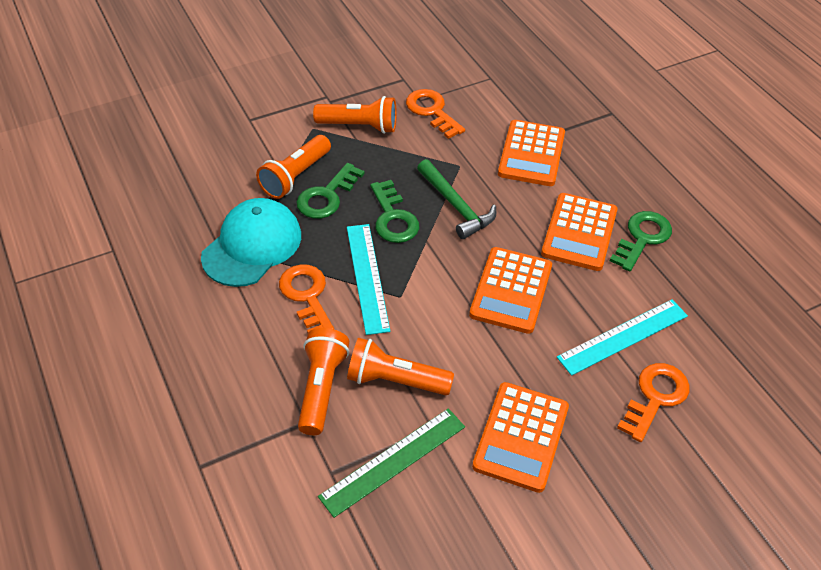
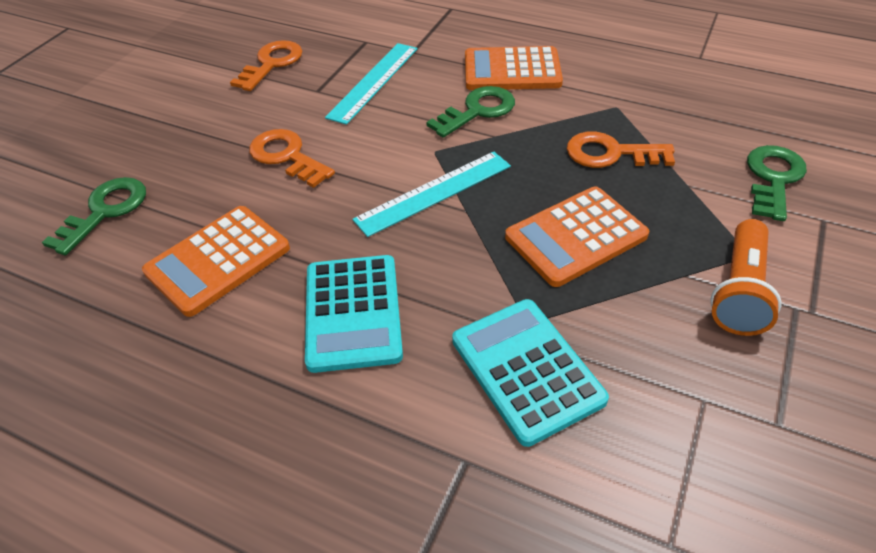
green hammer: 1 -> 0
green ruler: 1 -> 0
orange calculator: 4 -> 3
orange flashlight: 4 -> 1
turquoise calculator: 0 -> 2
turquoise cap: 1 -> 0

